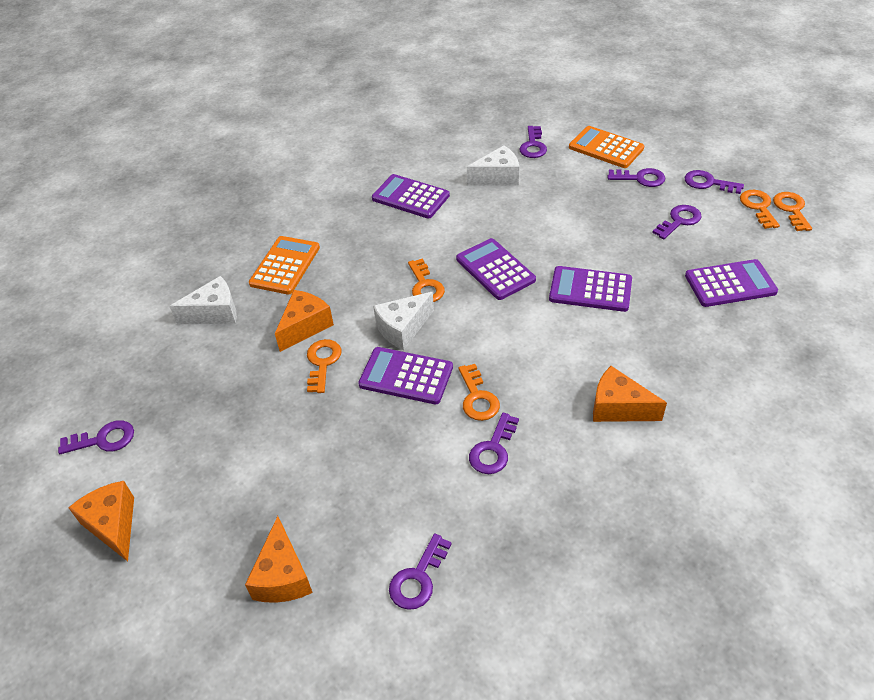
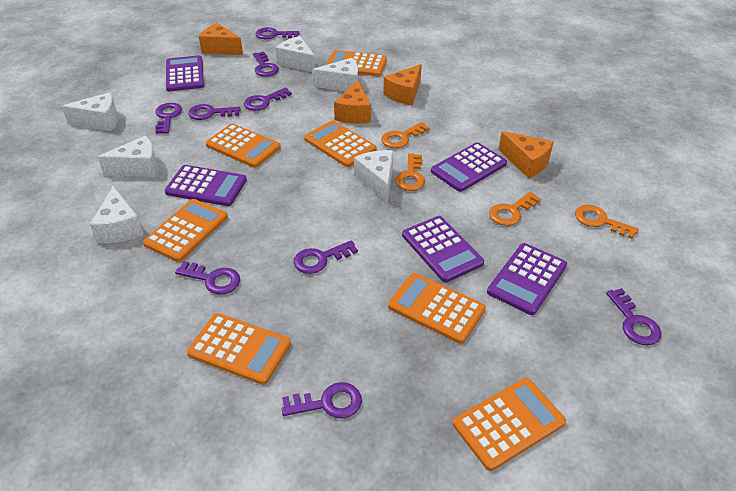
orange calculator: 2 -> 7
orange key: 5 -> 4
purple key: 7 -> 9
white cheese: 3 -> 6

